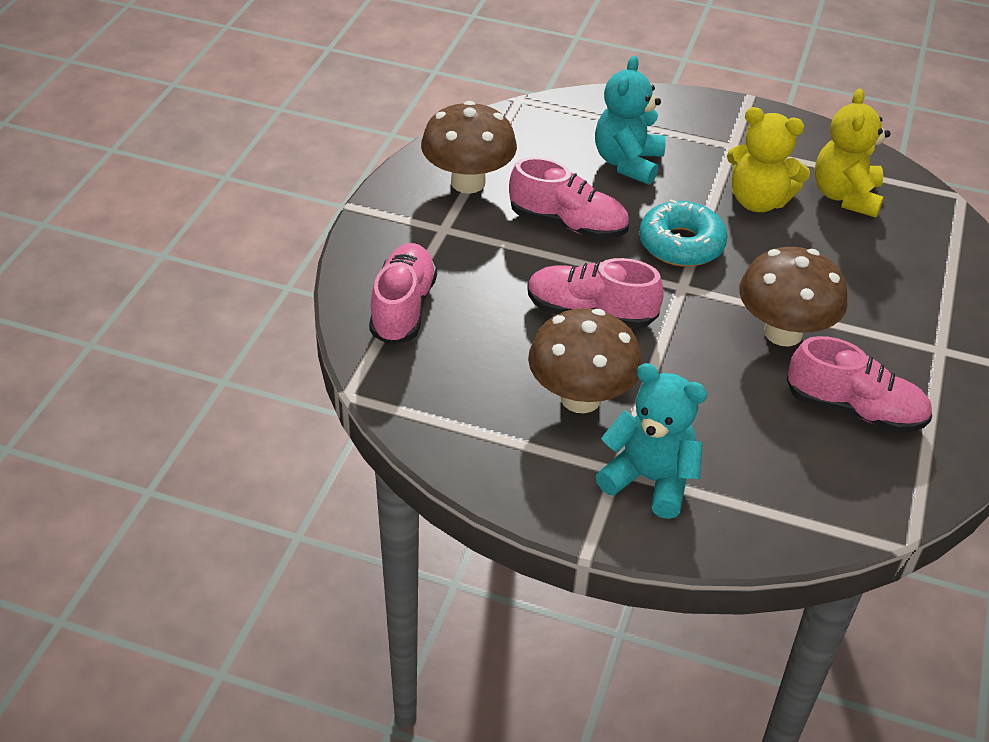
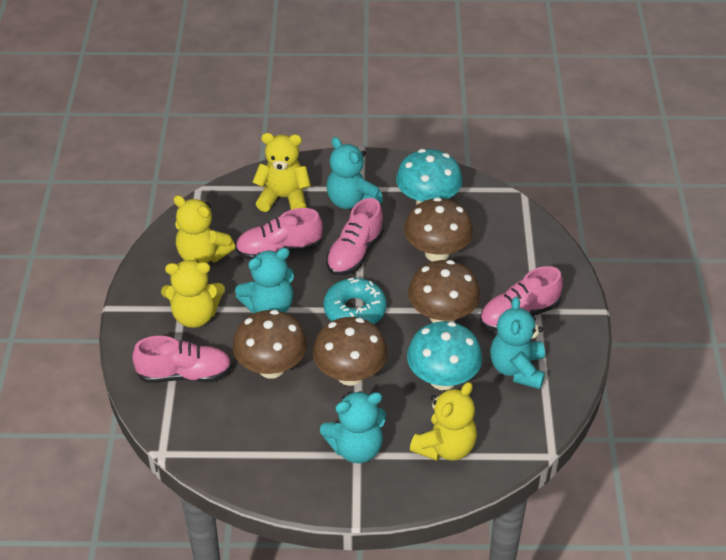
brown mushroom: 3 -> 4
turquoise mushroom: 0 -> 2
turquoise teddy bear: 2 -> 4
yellow teddy bear: 2 -> 4

